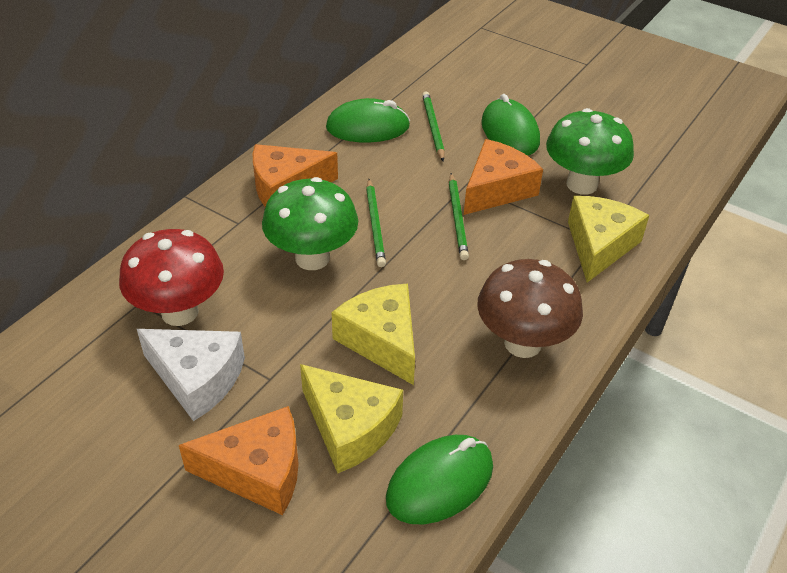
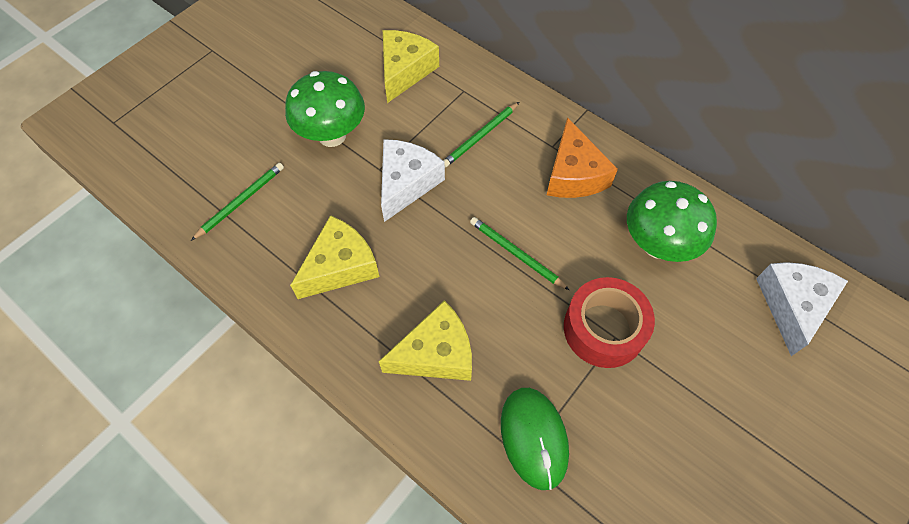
brown mushroom: 1 -> 0
green mouse: 3 -> 1
orange cheese: 3 -> 1
red mushroom: 1 -> 0
red tape: 0 -> 1
white cheese: 1 -> 2

